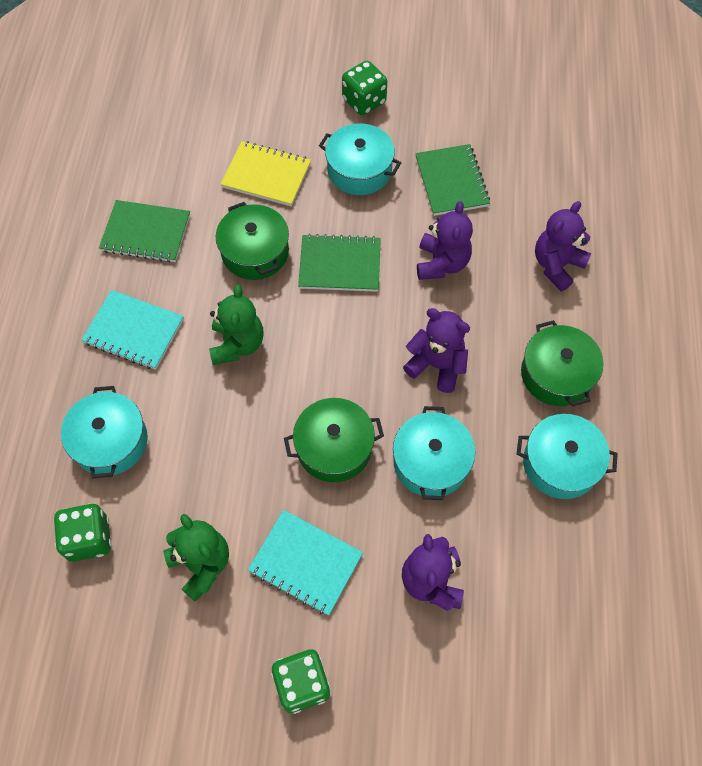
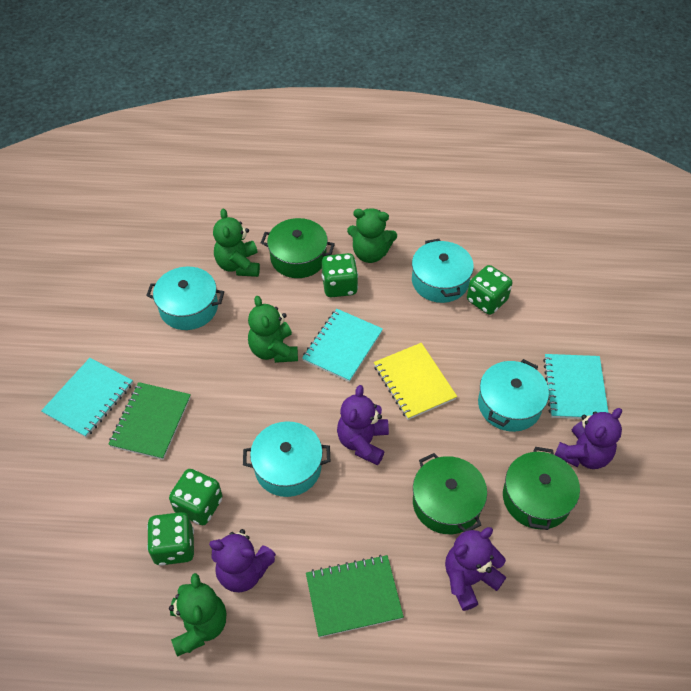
green dice: 3 -> 4
green notebook: 3 -> 2
green teddy bear: 2 -> 4
turquoise notebook: 2 -> 3

